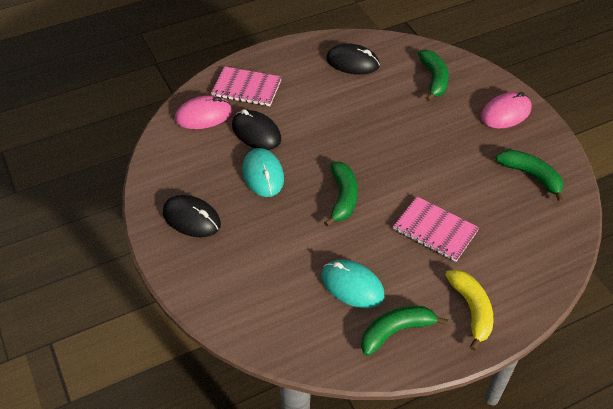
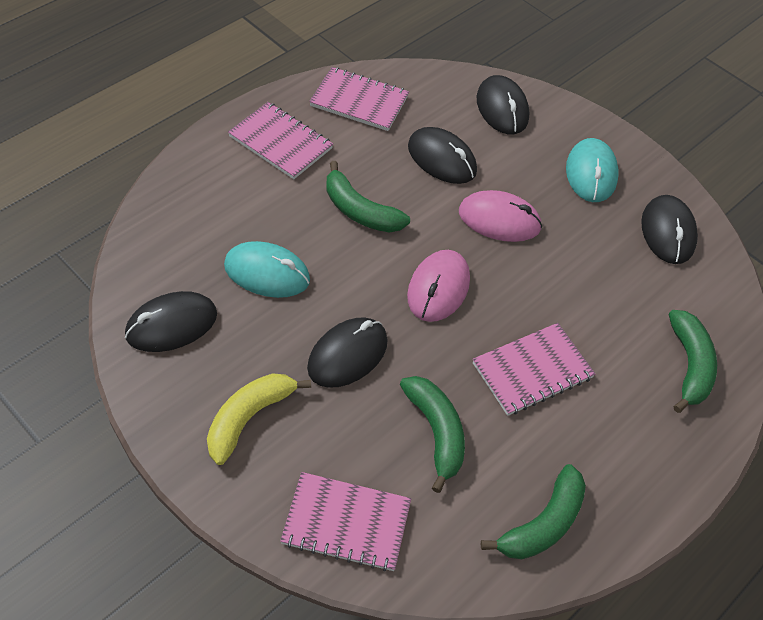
black mouse: 3 -> 5
pink notebook: 2 -> 4

